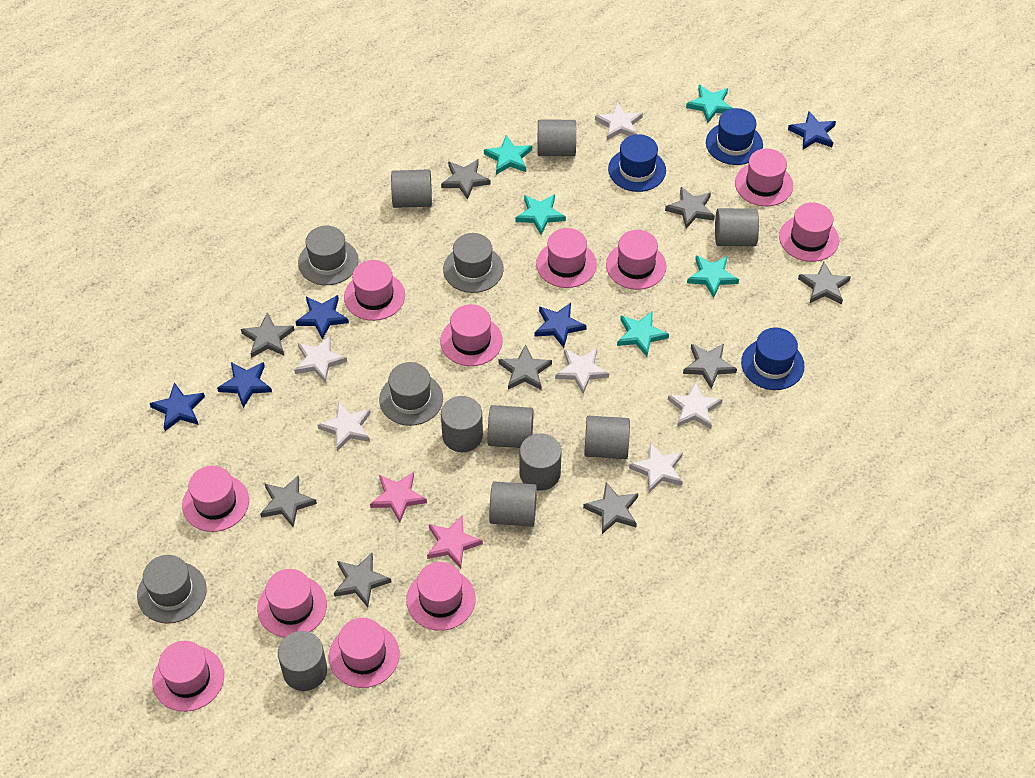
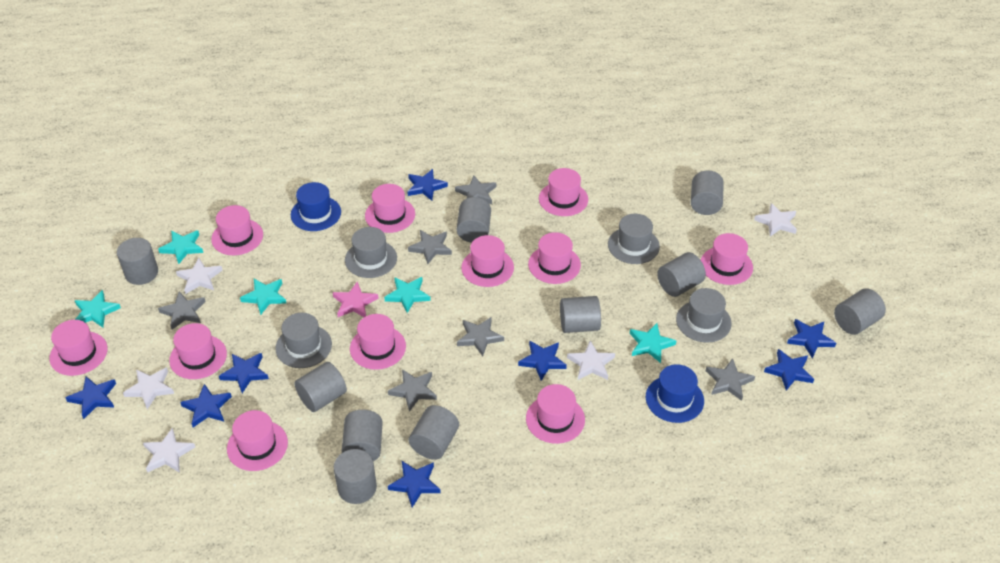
blue hat: 3 -> 2
blue star: 5 -> 8
grey cylinder: 9 -> 10
grey star: 9 -> 6
pink star: 2 -> 1
white star: 6 -> 5

